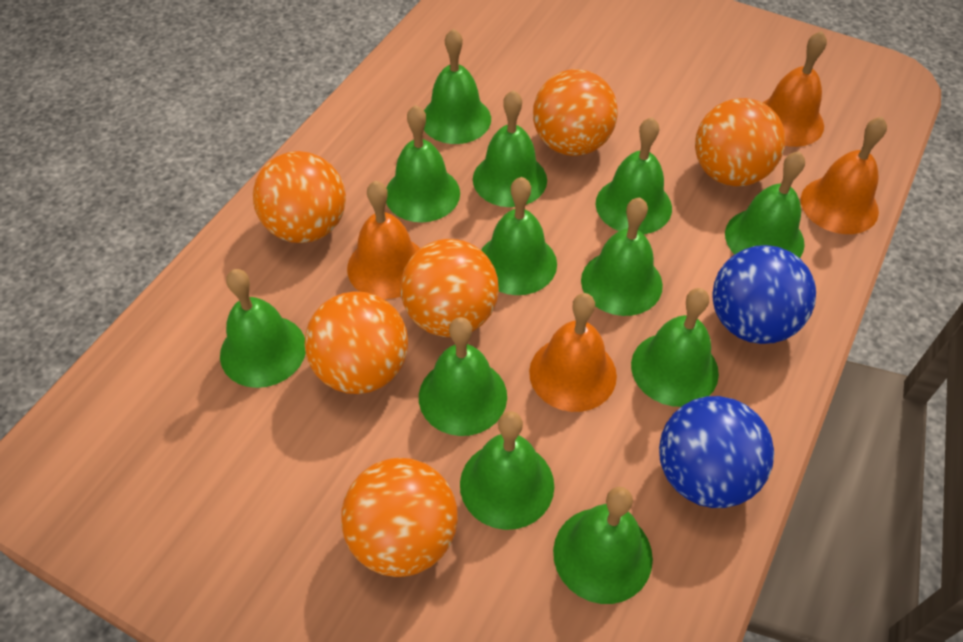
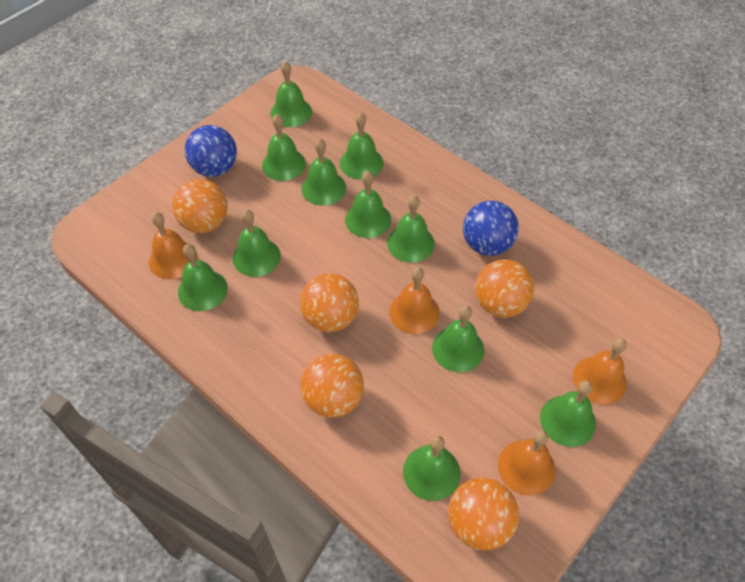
green bell: 12 -> 11
orange ball: 6 -> 5

